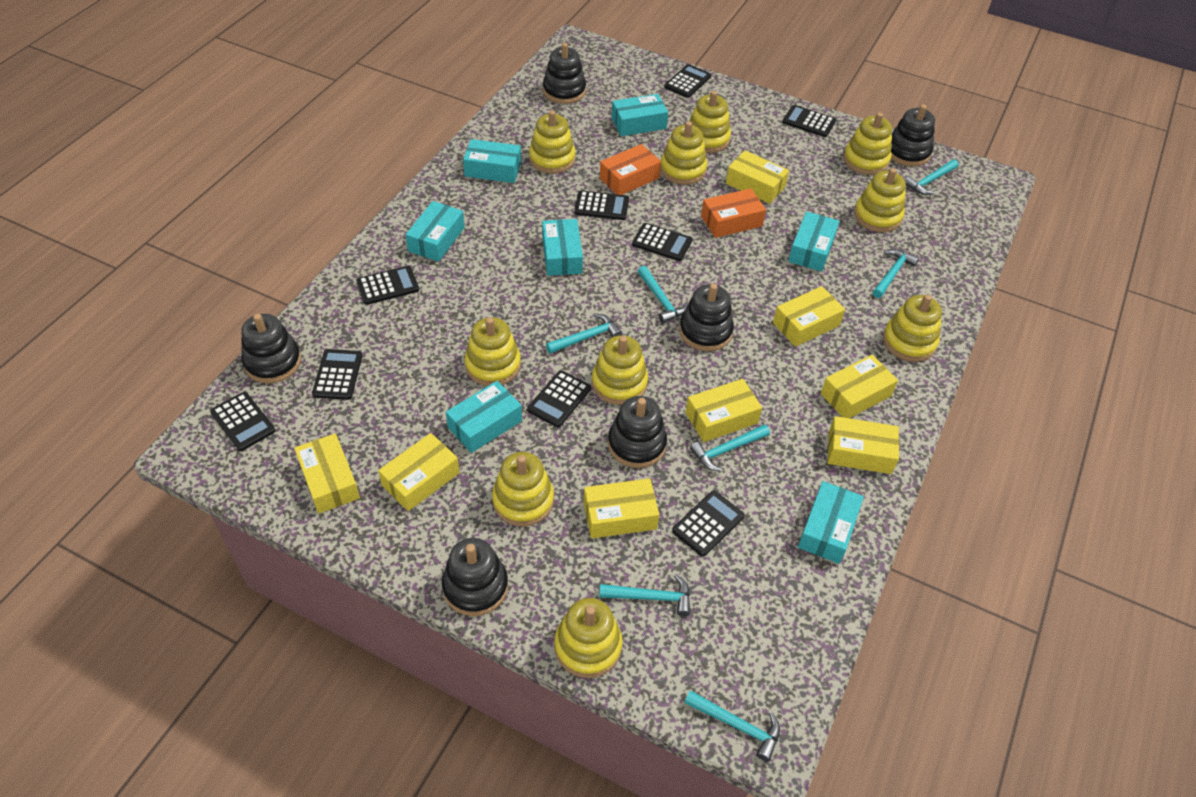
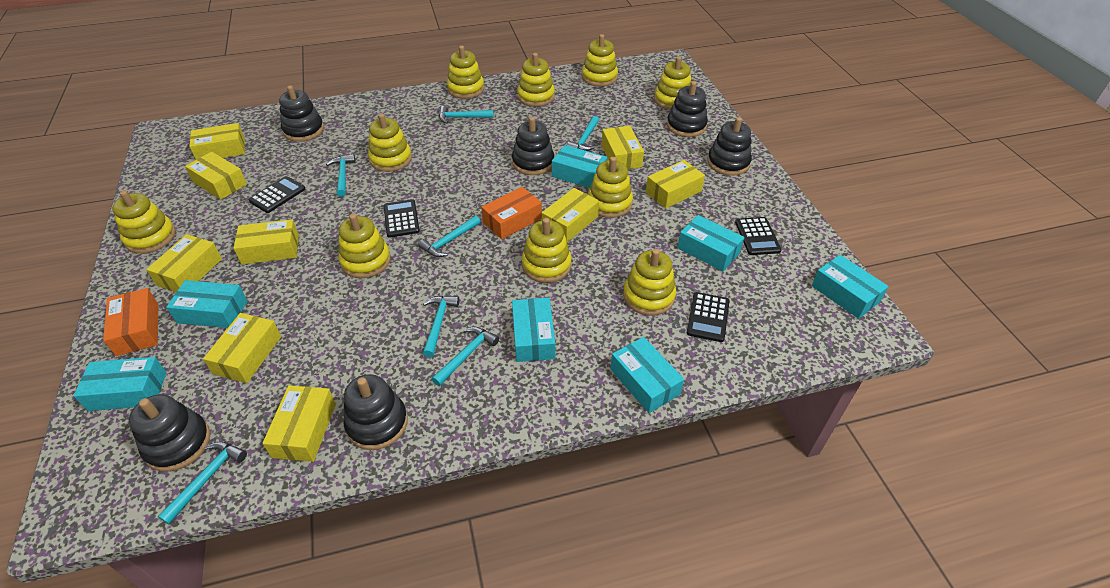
black calculator: 9 -> 4
yellow box: 8 -> 9

